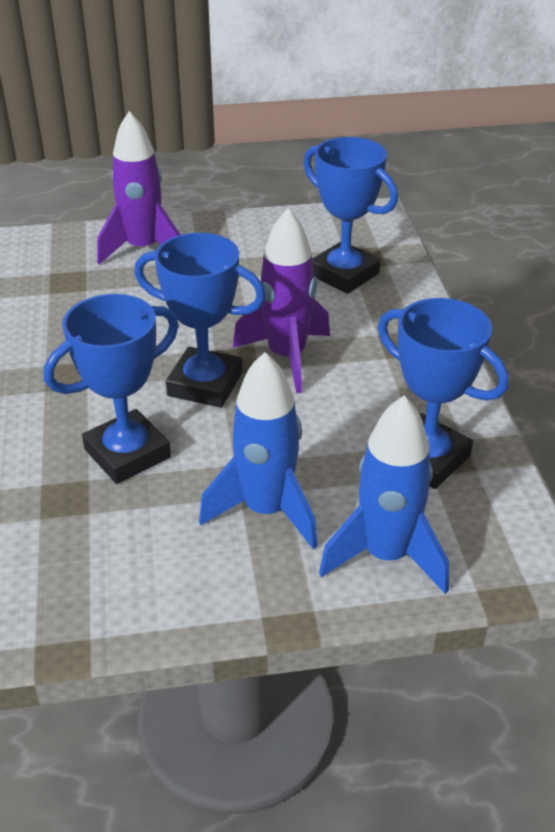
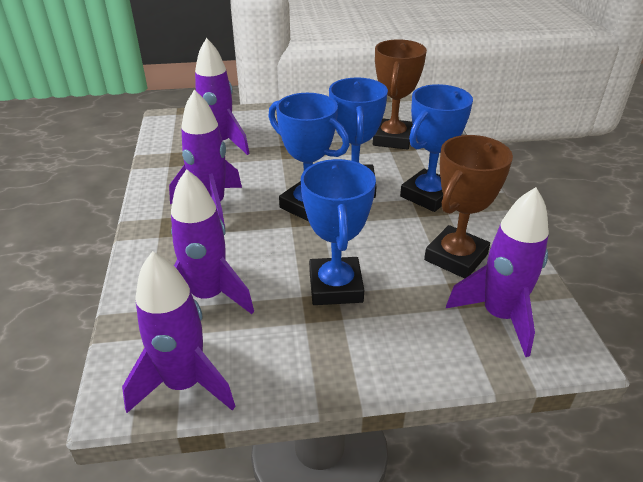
blue rocket: 2 -> 0
brown trophy: 0 -> 2
purple rocket: 2 -> 5

